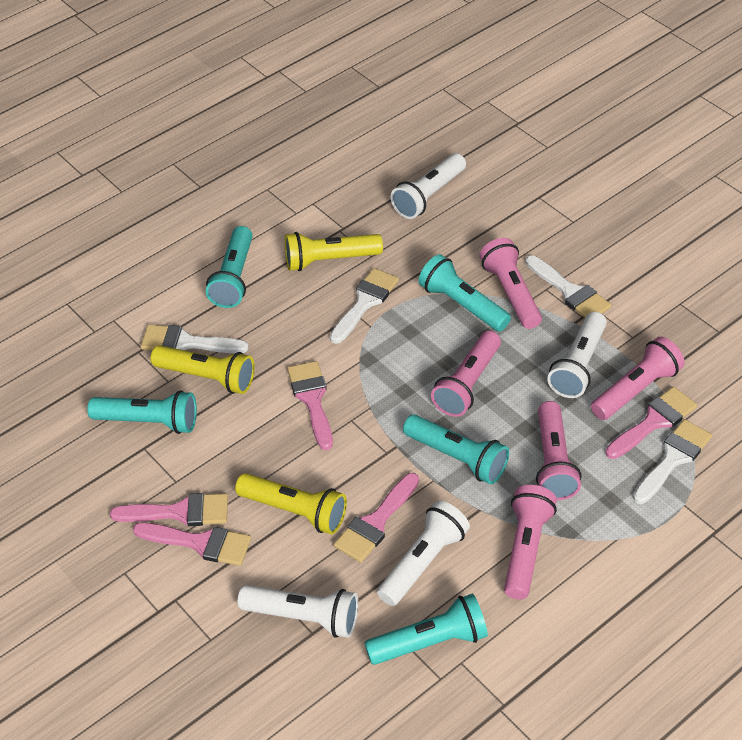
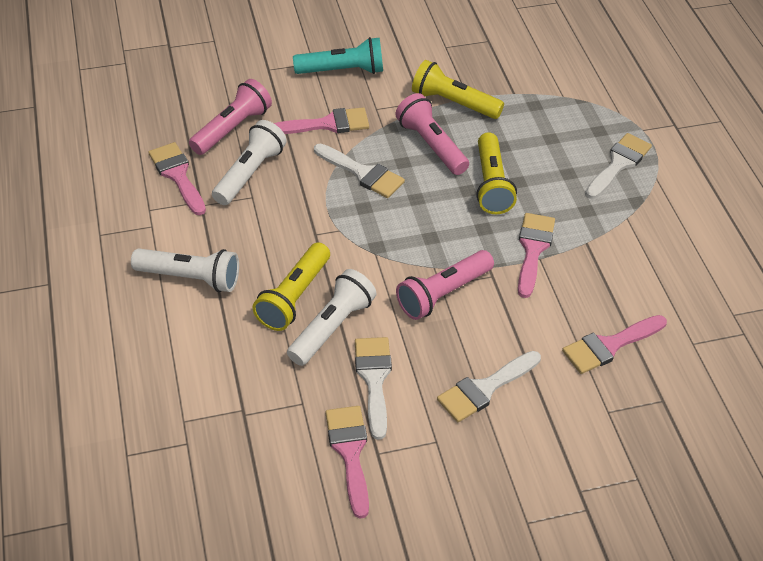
pink flashlight: 5 -> 3
turquoise flashlight: 5 -> 1
white flashlight: 4 -> 3

